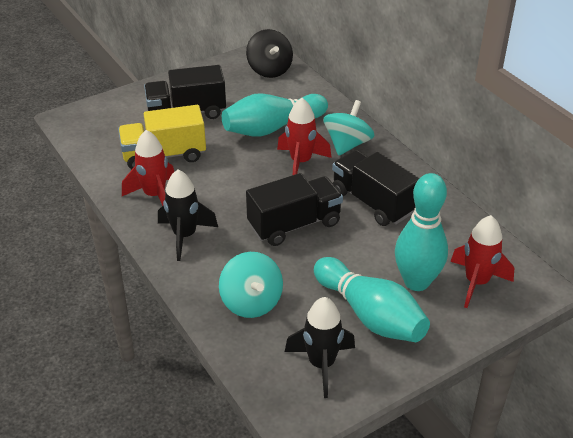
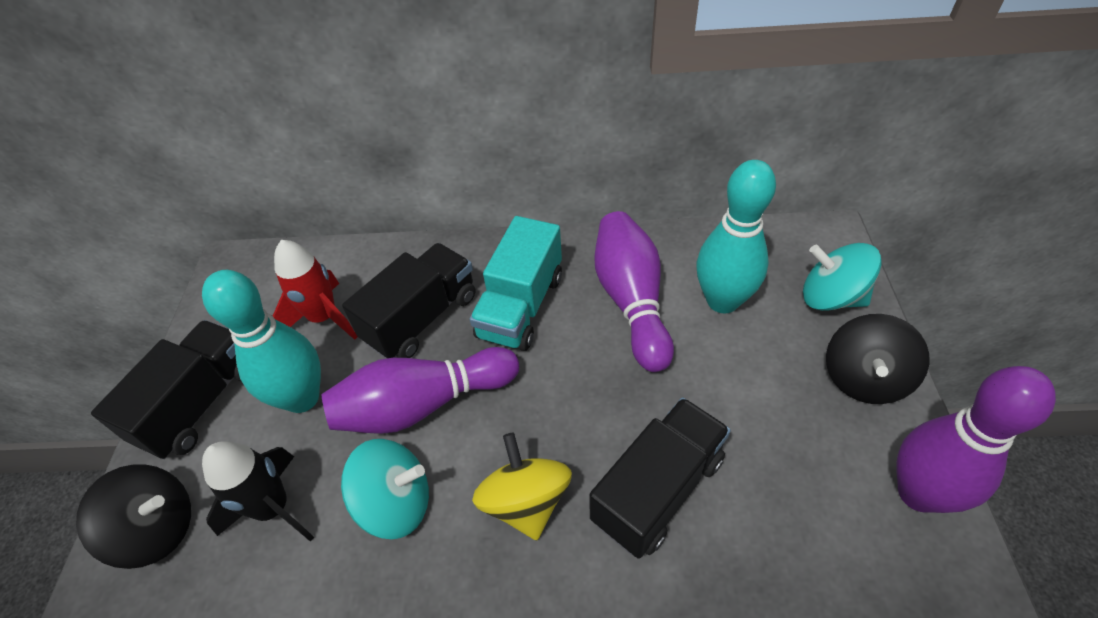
black rocket: 2 -> 1
black spinning top: 1 -> 2
purple bowling pin: 0 -> 3
red rocket: 3 -> 1
turquoise bowling pin: 3 -> 2
turquoise truck: 0 -> 1
yellow spinning top: 0 -> 1
yellow truck: 1 -> 0

